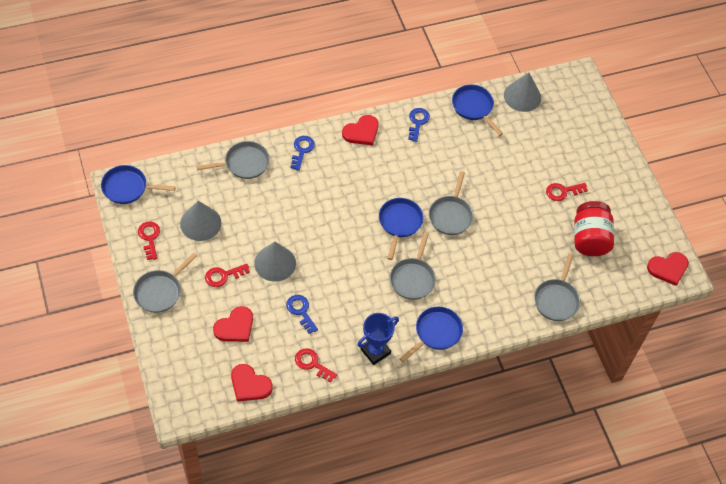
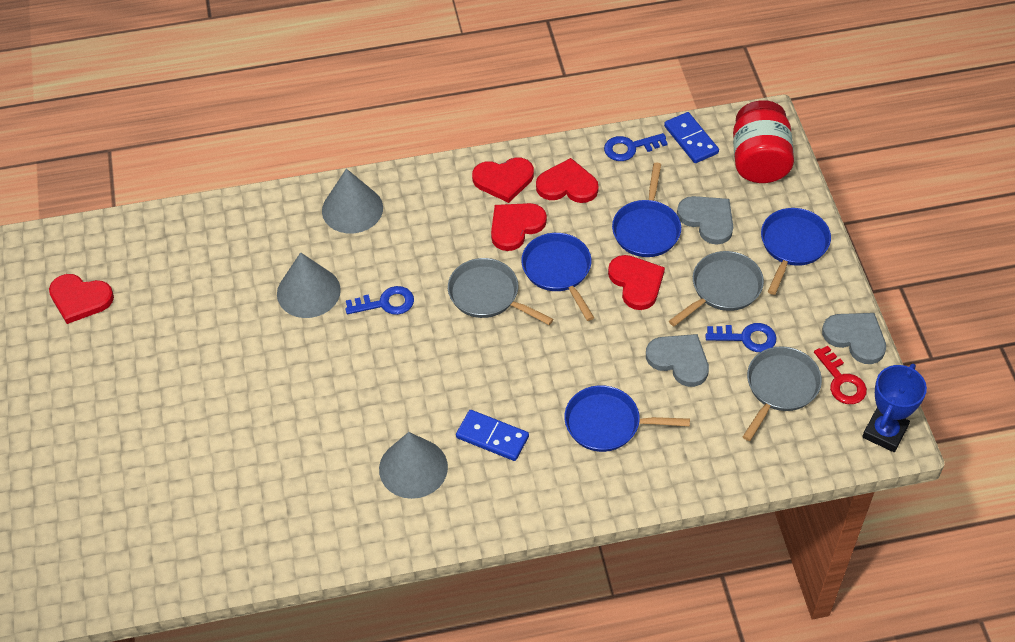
blue domino: 0 -> 2
grey heart: 0 -> 3
grey pan: 5 -> 3
red heart: 4 -> 5
red key: 4 -> 1

